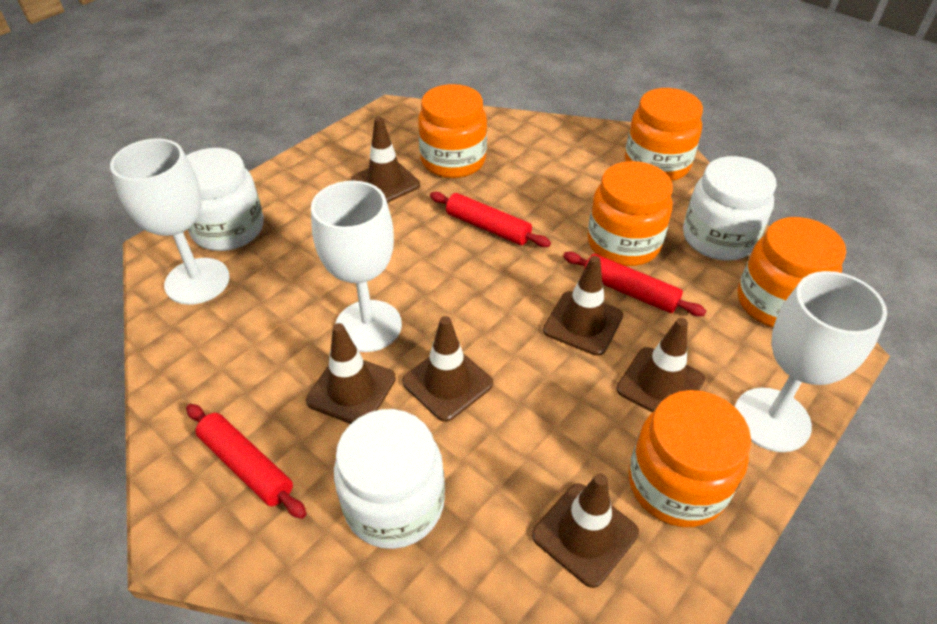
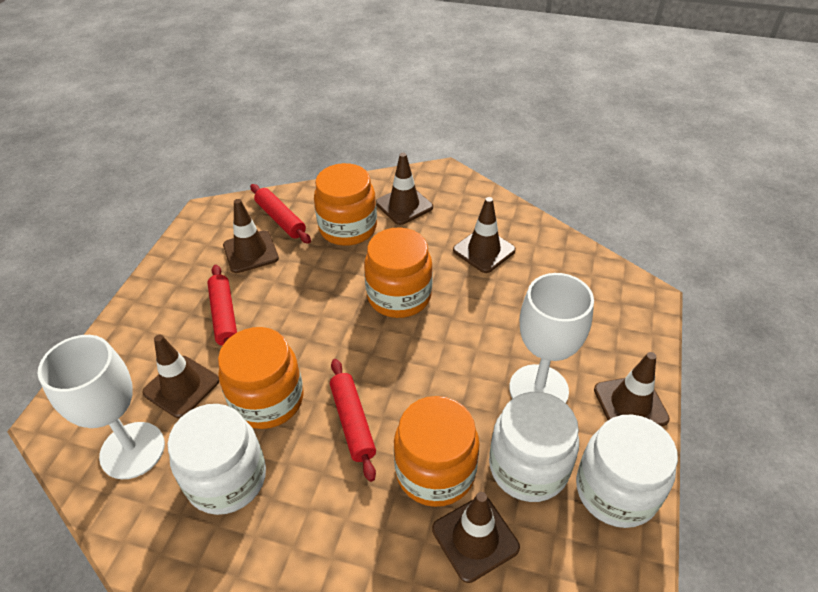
orange jar: 5 -> 4
white goblet: 3 -> 2

